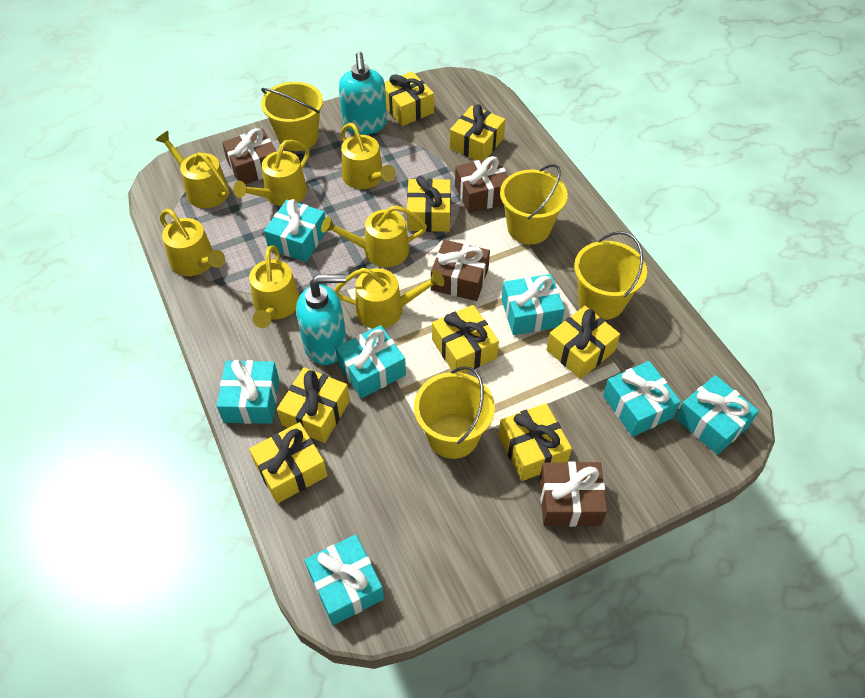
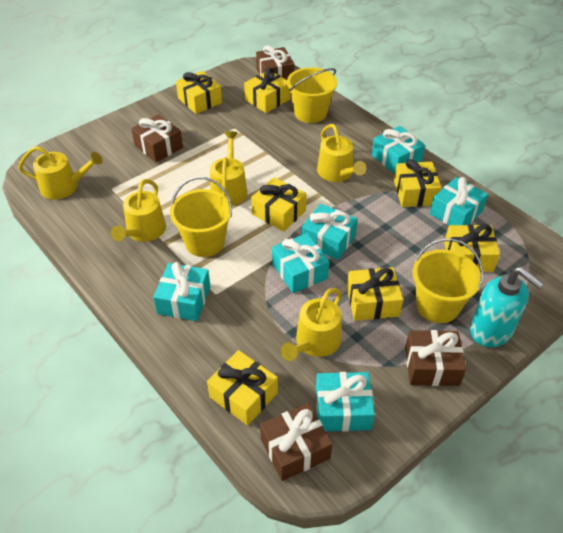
turquoise gift: 7 -> 6
turquoise soap dispenser: 2 -> 1
yellow bucket: 4 -> 3
yellow gift: 8 -> 7
yellow watering can: 7 -> 5

